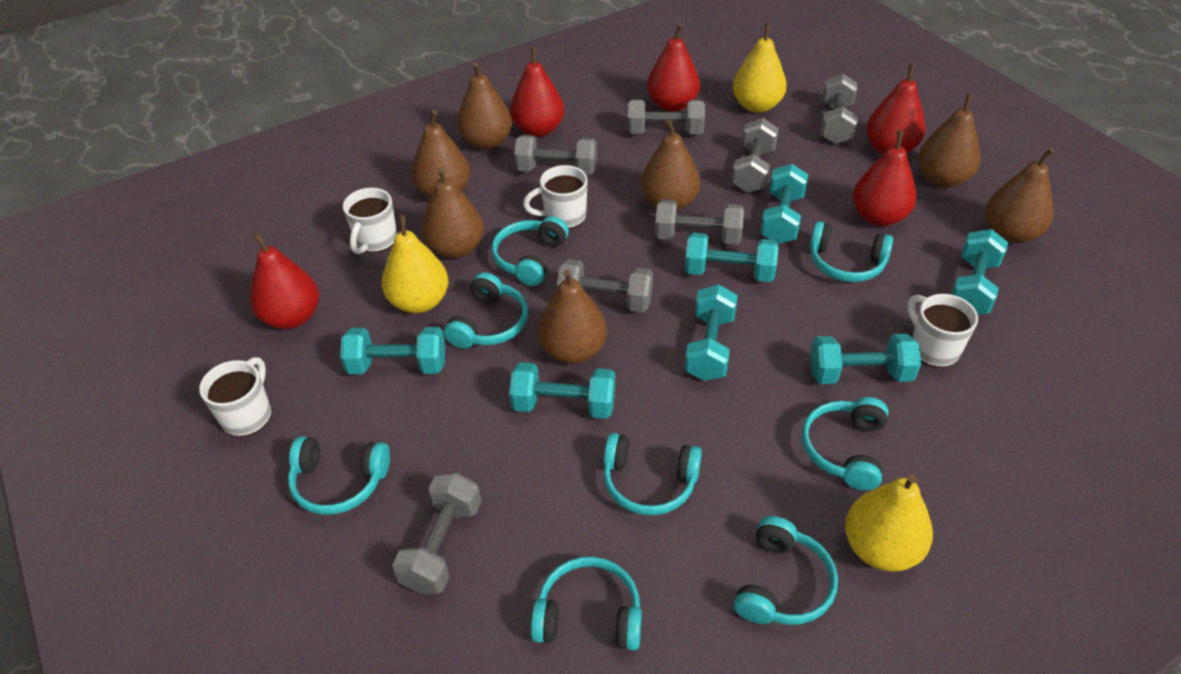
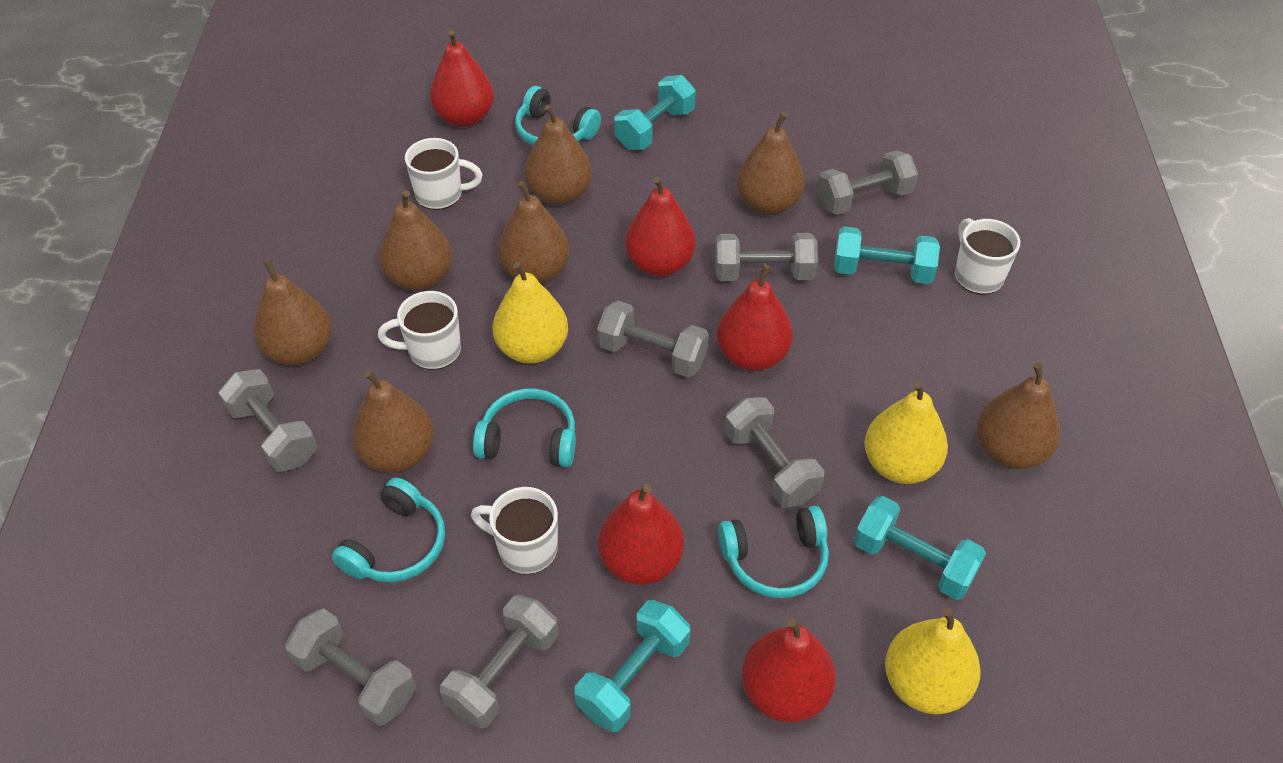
turquoise dumbbell: 7 -> 4
turquoise headphones: 8 -> 4

